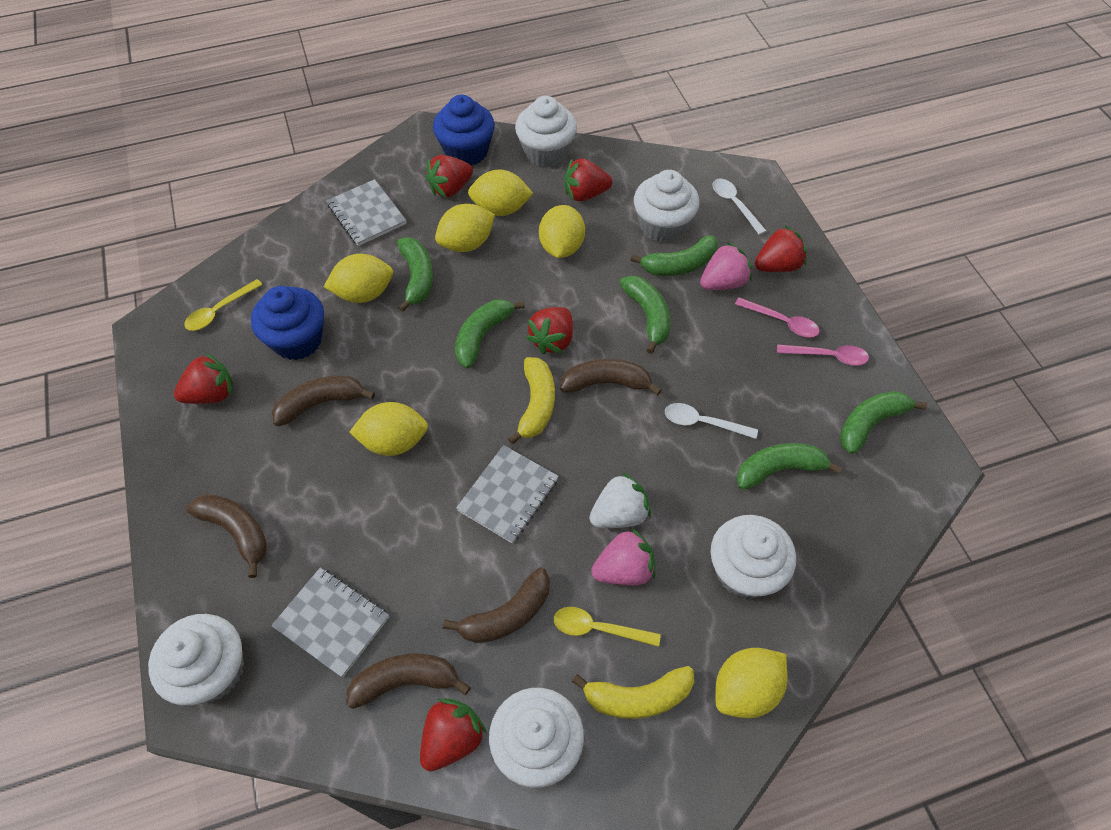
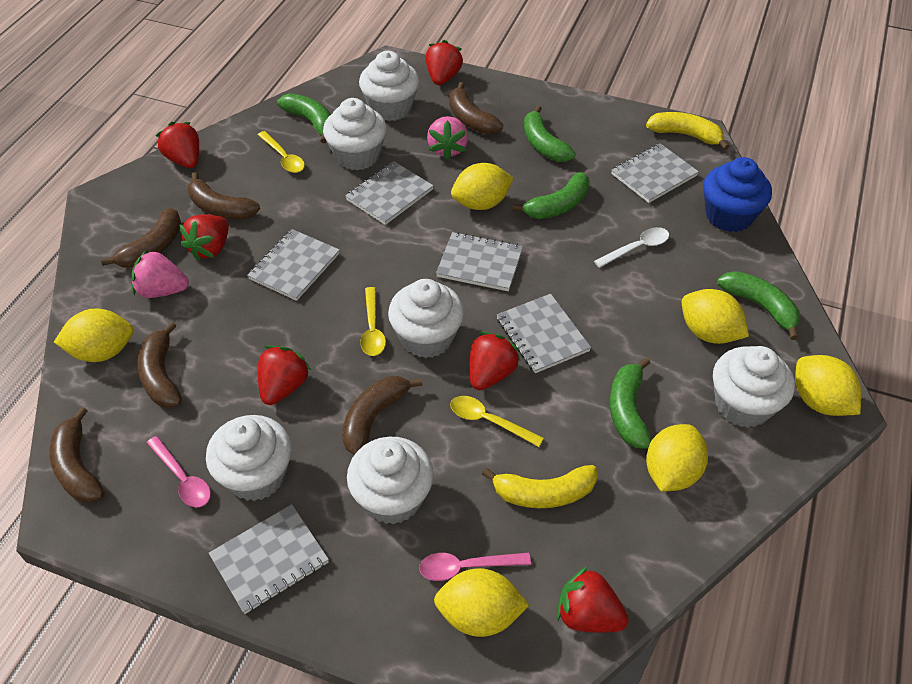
blue cupcake: 2 -> 1
brown banana: 5 -> 6
green banana: 6 -> 5
grey notebook: 3 -> 6
white cupcake: 5 -> 6
white spoon: 2 -> 1
white strawberry: 1 -> 0
yellow spoon: 2 -> 3

